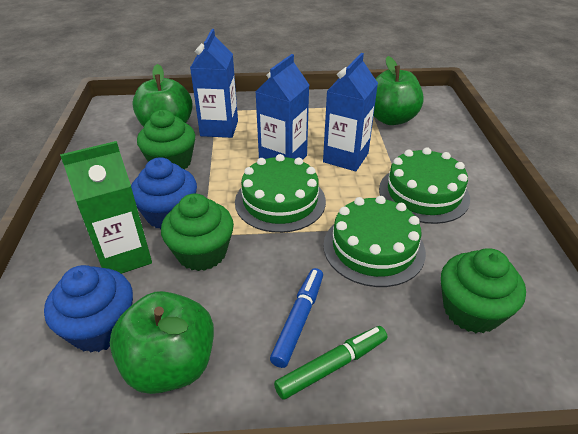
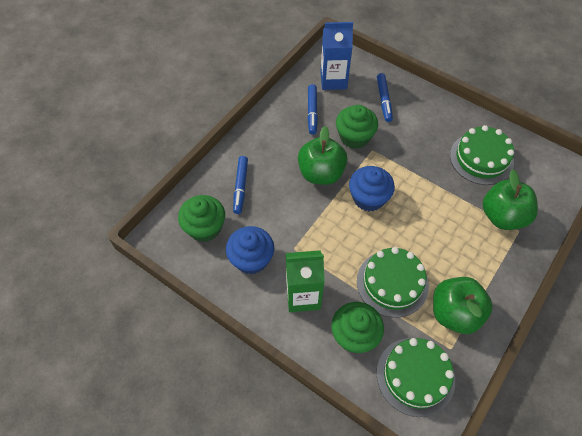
blue carton: 3 -> 1
blue marker: 1 -> 3
green marker: 1 -> 0

